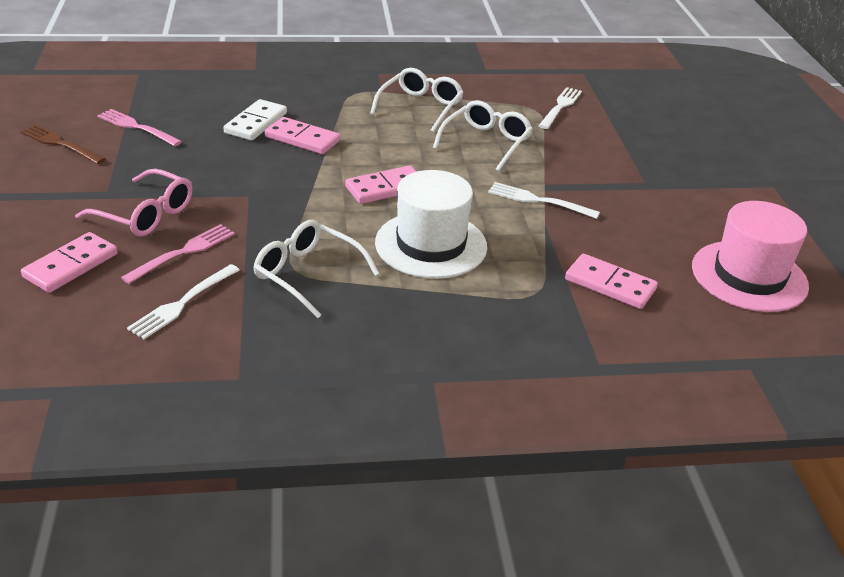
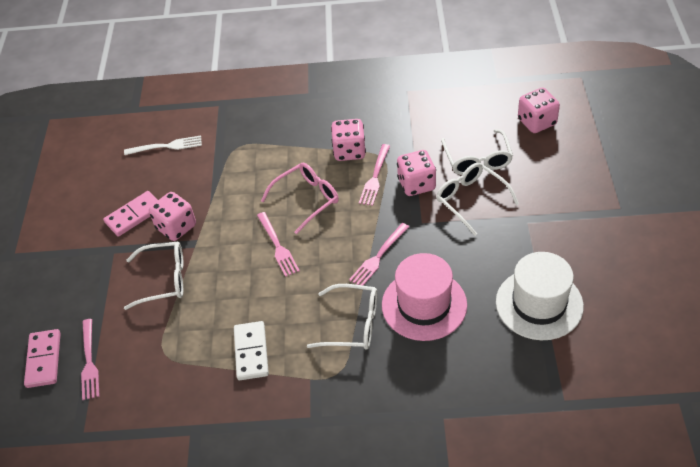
brown fork: 1 -> 0
pink dice: 0 -> 4
pink domino: 4 -> 2
pink fork: 2 -> 4
white fork: 3 -> 1
white glasses: 3 -> 4

